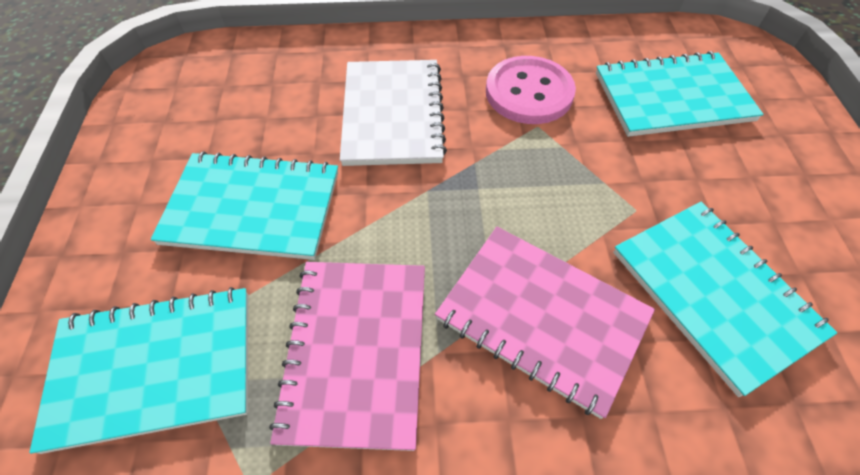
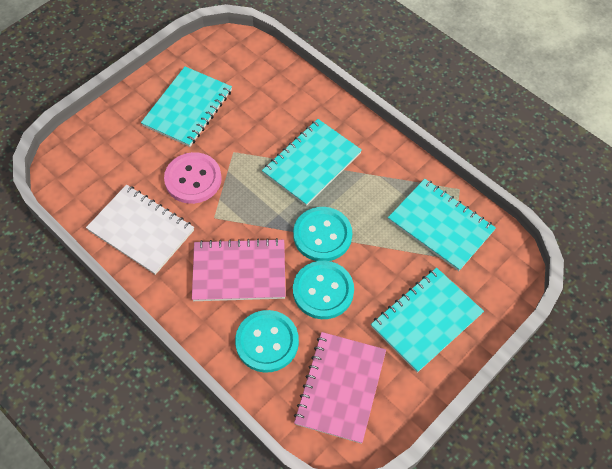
turquoise button: 0 -> 3

